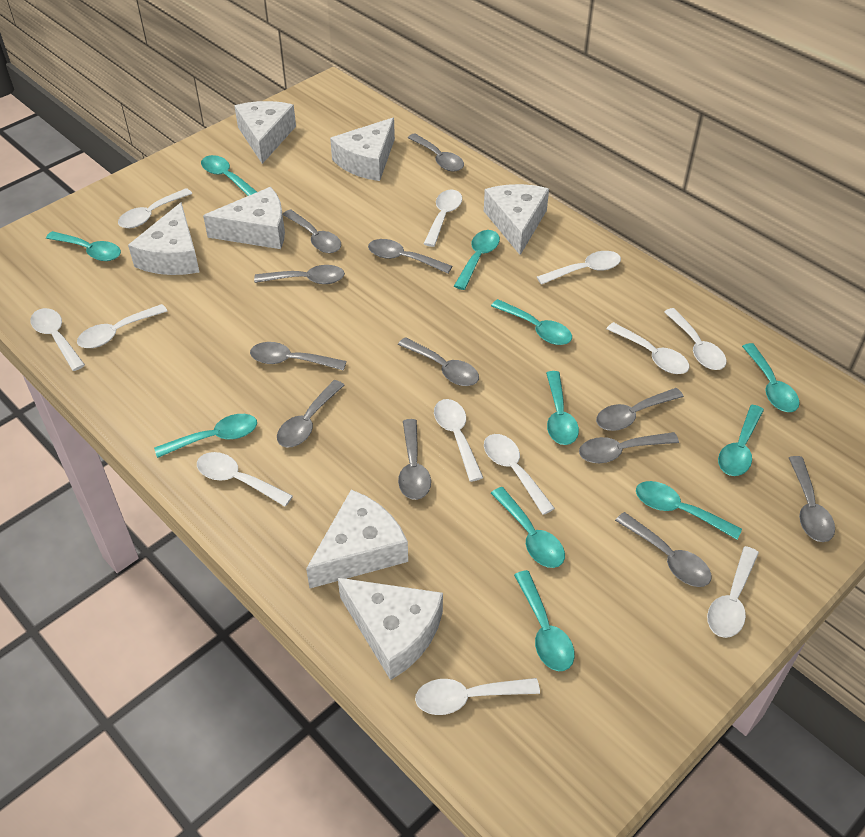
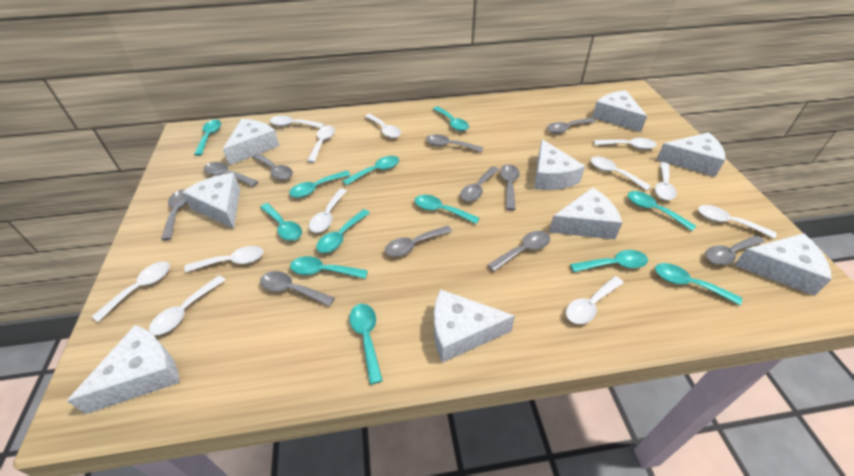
grey spoon: 12 -> 11
turquoise spoon: 11 -> 12
white cheese: 7 -> 9

